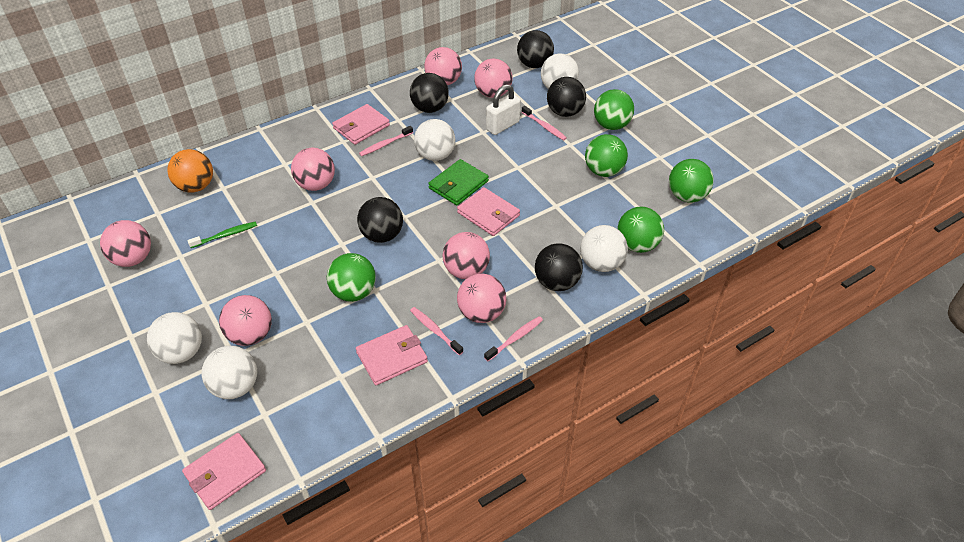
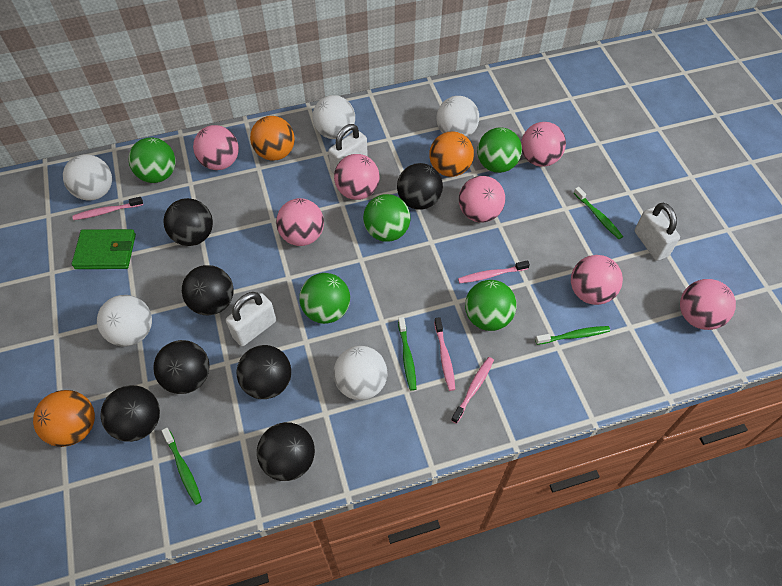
black ball: 5 -> 7
green toothbrush: 1 -> 4
orange ball: 1 -> 3
pink wallet: 4 -> 0
white padlock: 1 -> 3

